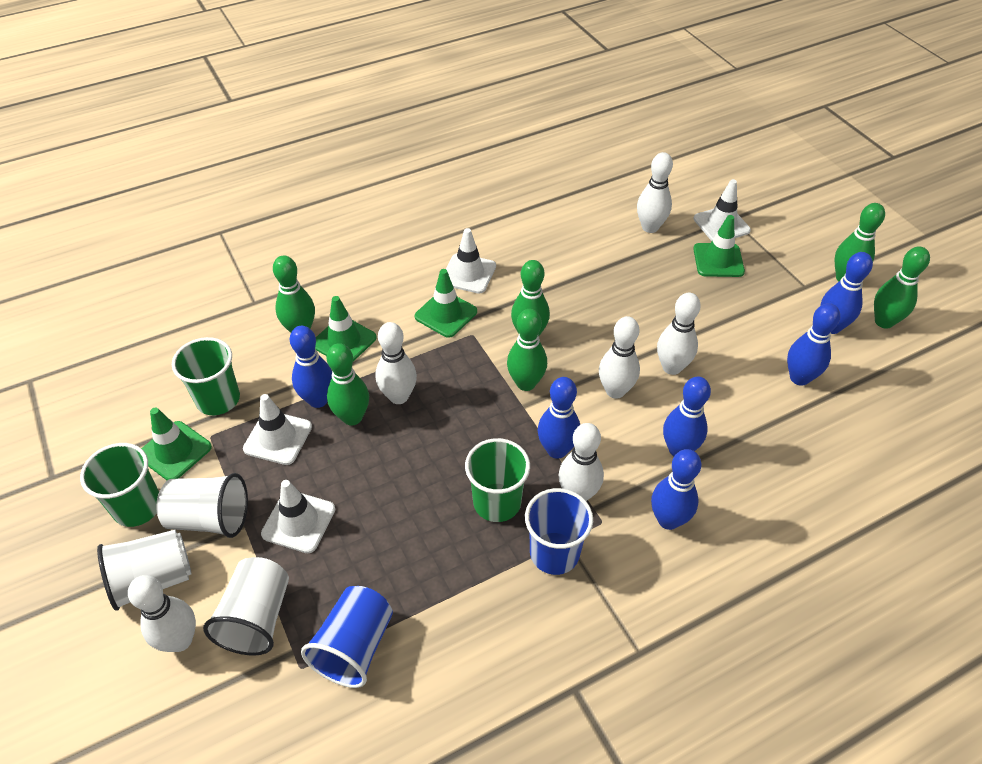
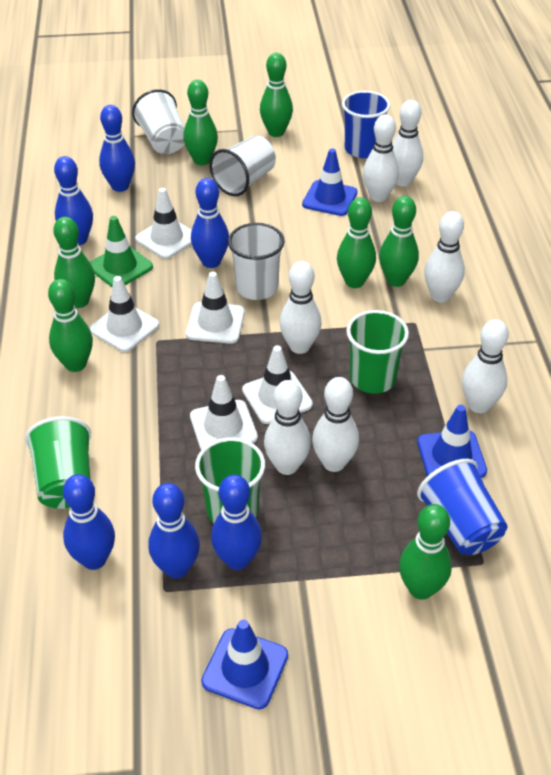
blue traffic cone: 0 -> 3
green bowling pin: 6 -> 7
green traffic cone: 4 -> 1
white bowling pin: 6 -> 7
white traffic cone: 4 -> 5

